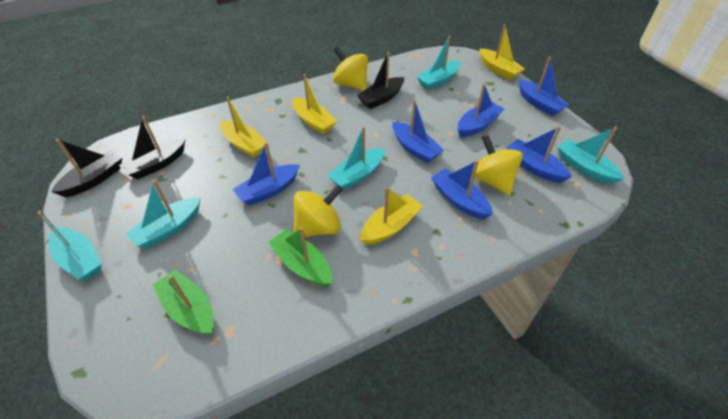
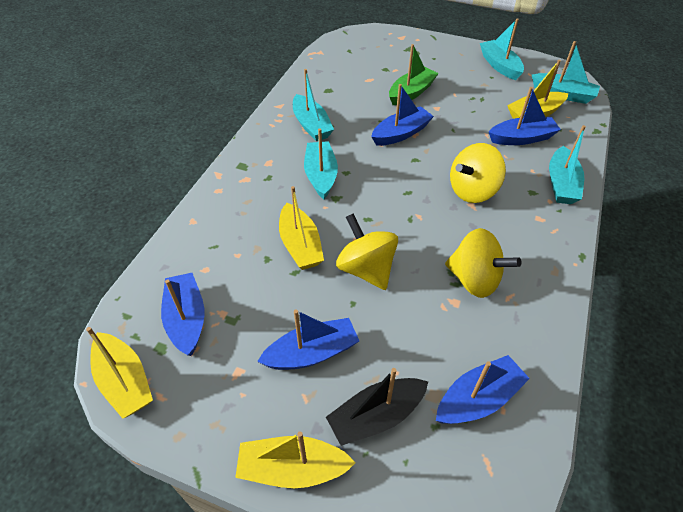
black boat: 3 -> 1
blue boat: 6 -> 5
green boat: 2 -> 1

